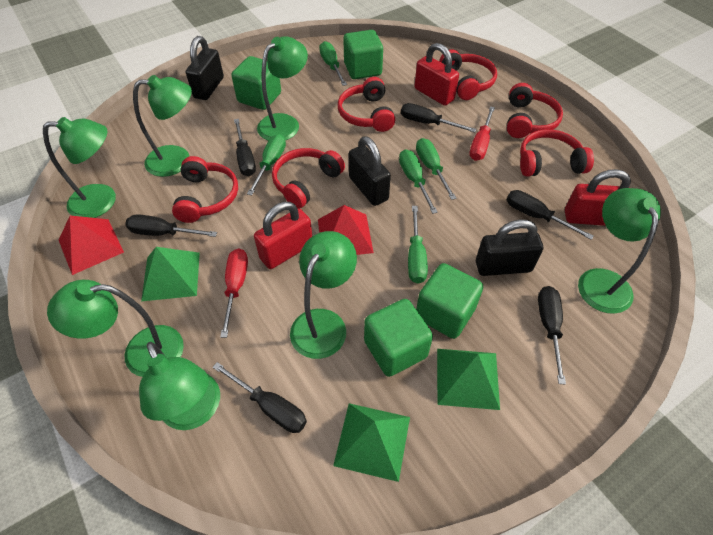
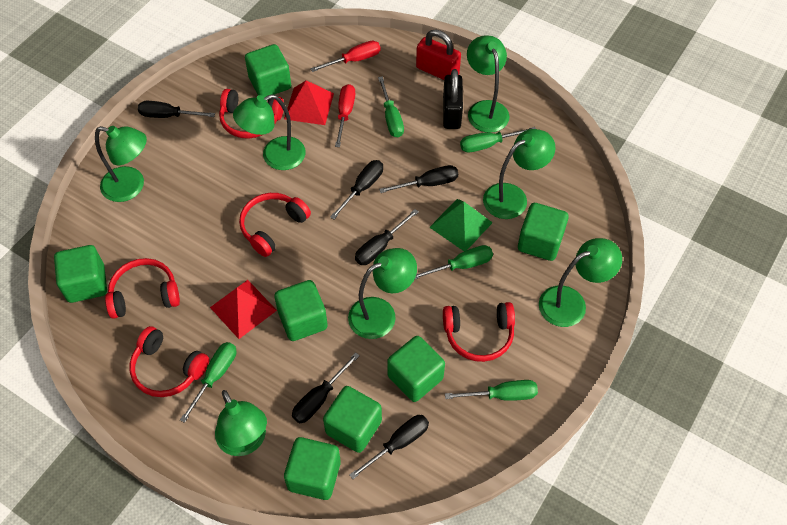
black padlock: 3 -> 1
green cube: 4 -> 7
green pyramid: 3 -> 1
red headphones: 6 -> 5
red padlock: 3 -> 1

